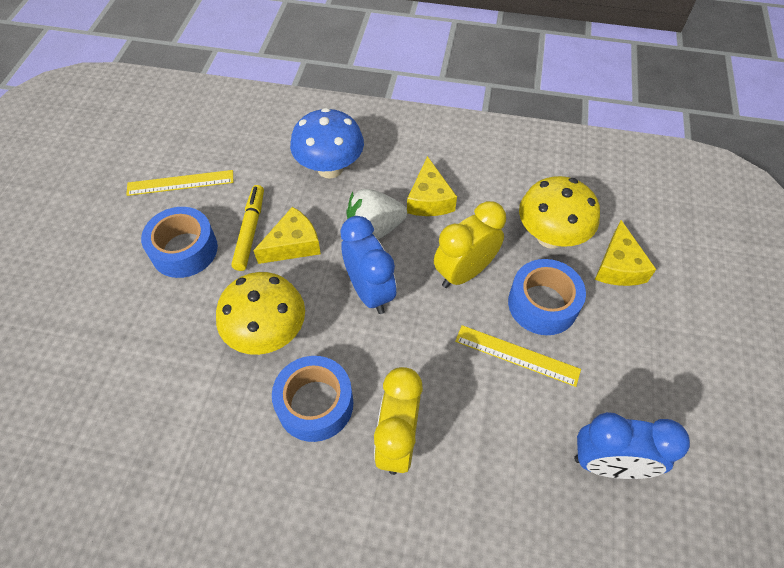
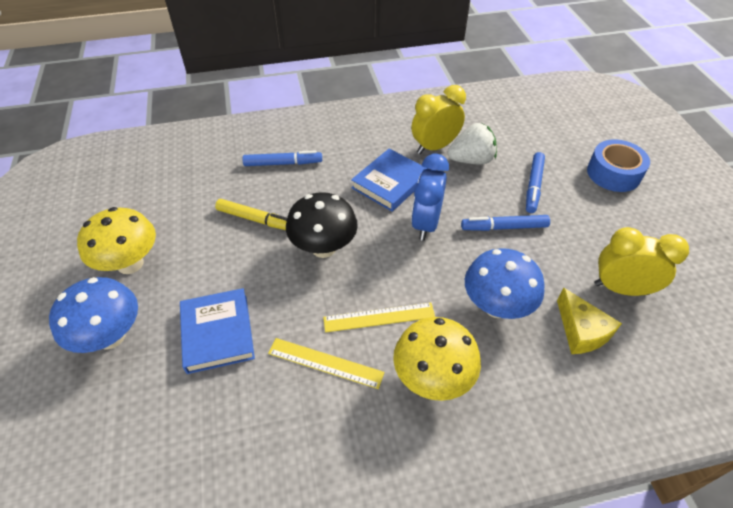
black mushroom: 0 -> 1
blue book: 0 -> 2
blue clock: 2 -> 1
blue marker: 0 -> 3
blue mushroom: 1 -> 2
blue tape: 3 -> 1
yellow cheese: 3 -> 1

